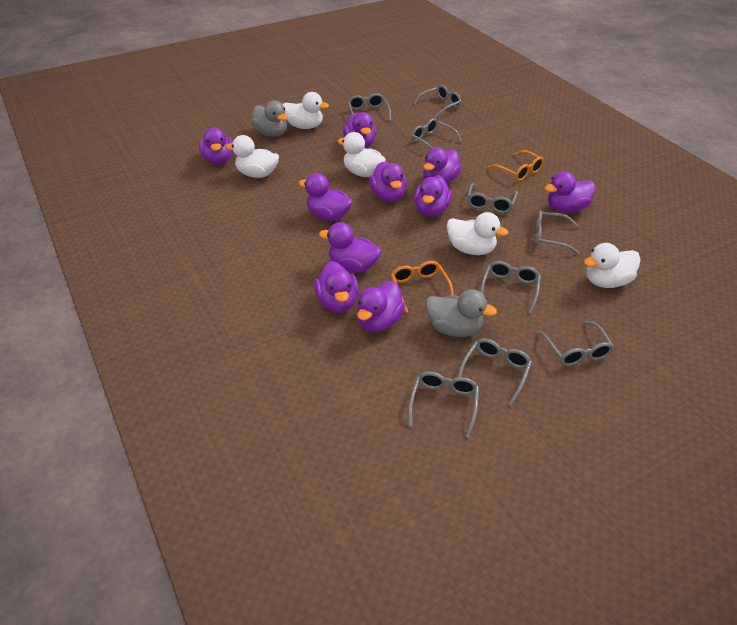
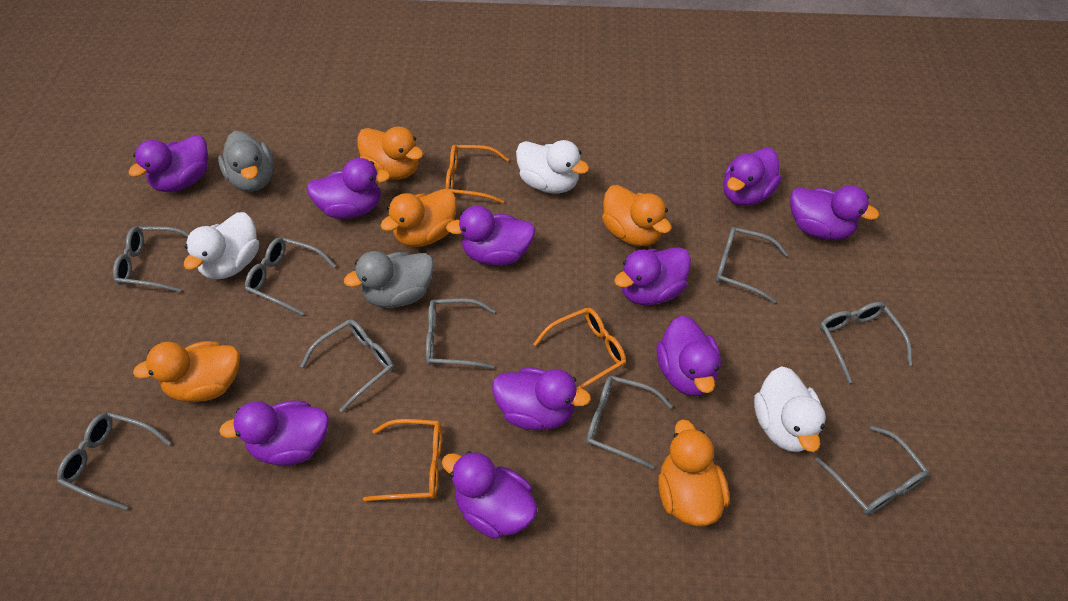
orange duck: 0 -> 5
orange glasses: 2 -> 3
white duck: 5 -> 3

